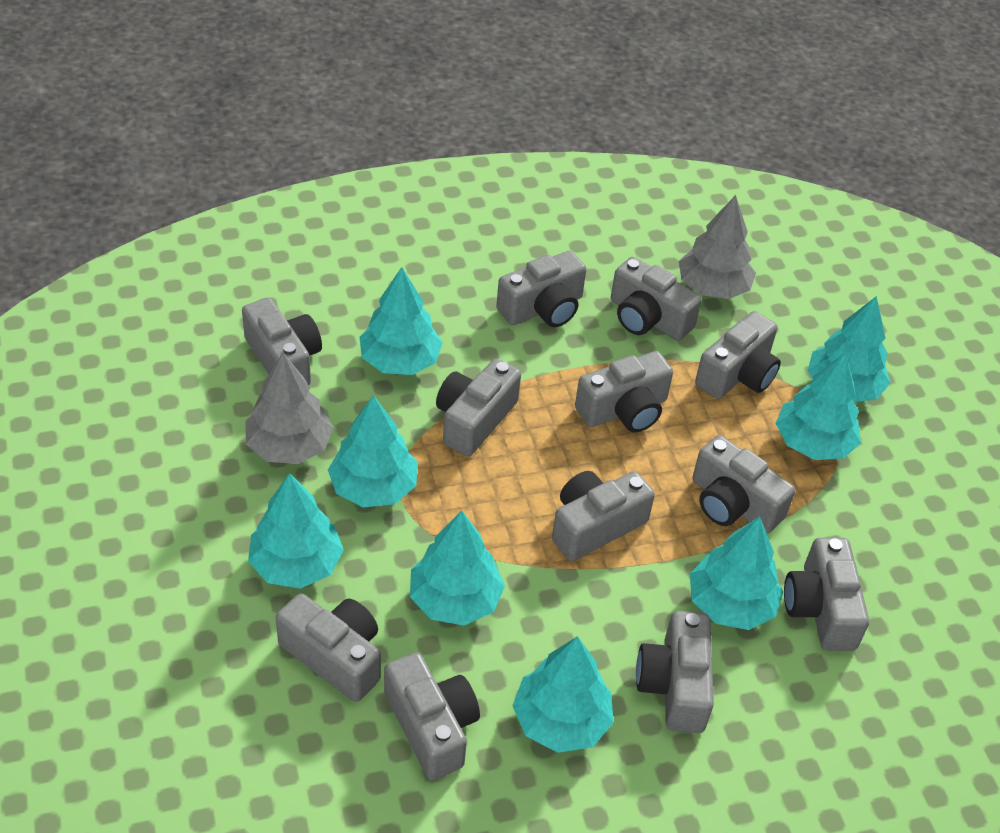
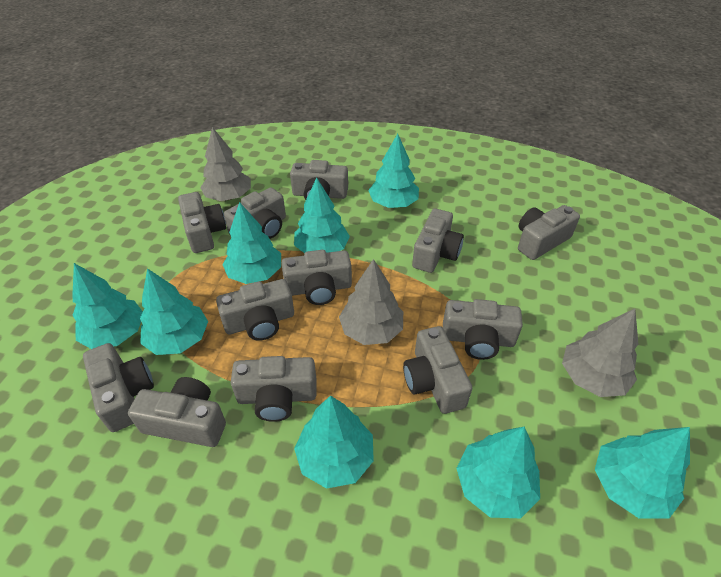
grey tree: 2 -> 3

